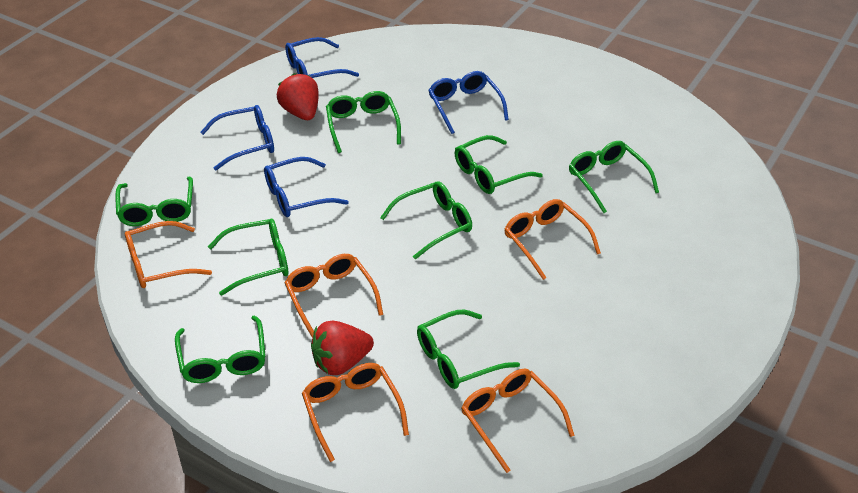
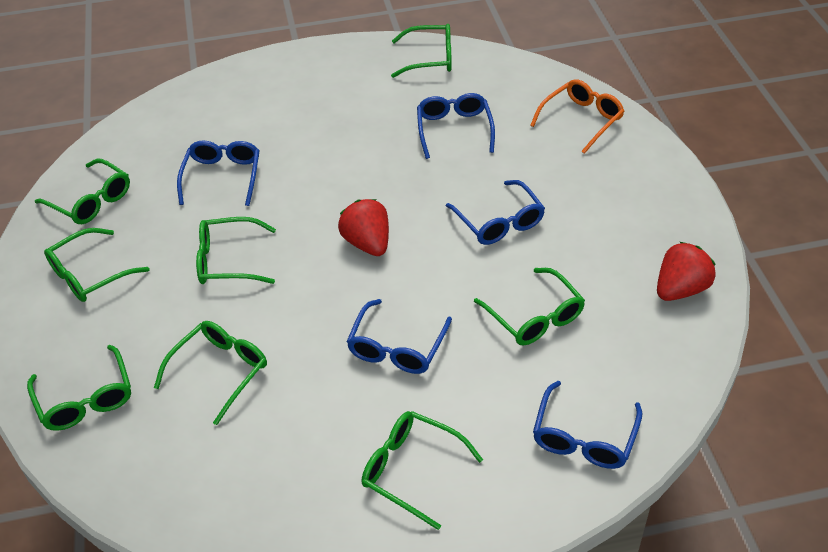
blue glasses: 4 -> 5
orange glasses: 5 -> 1

